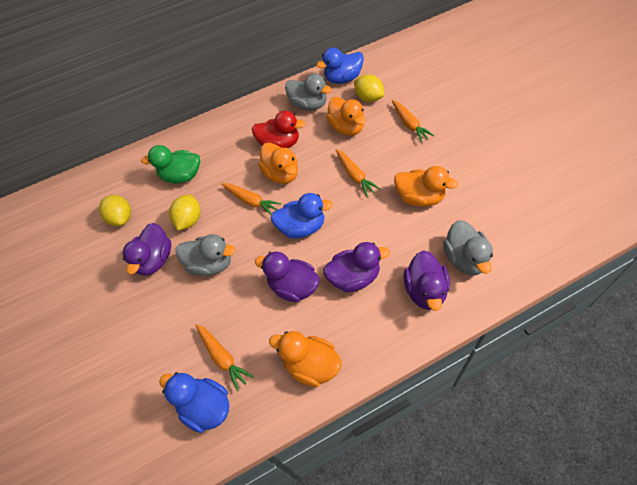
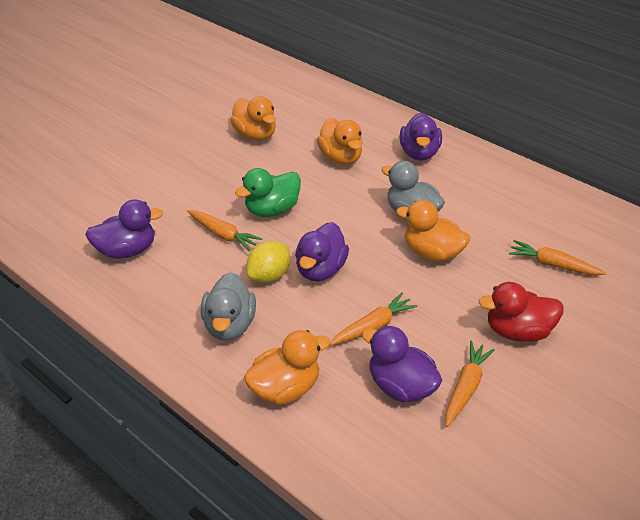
blue duck: 3 -> 0
grey duck: 3 -> 2
yellow lemon: 3 -> 1

